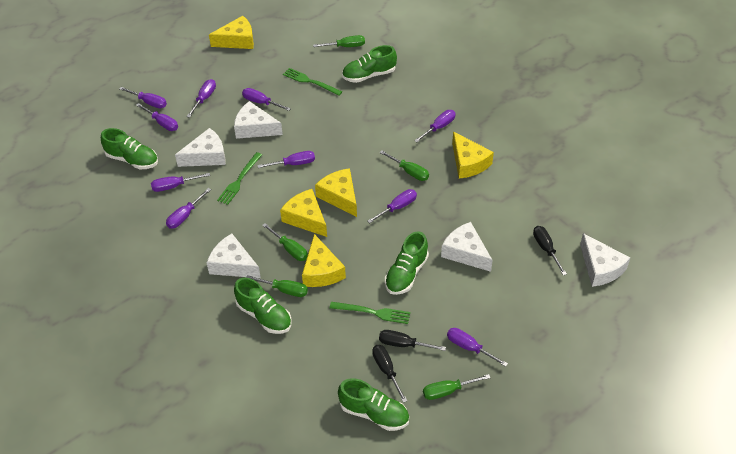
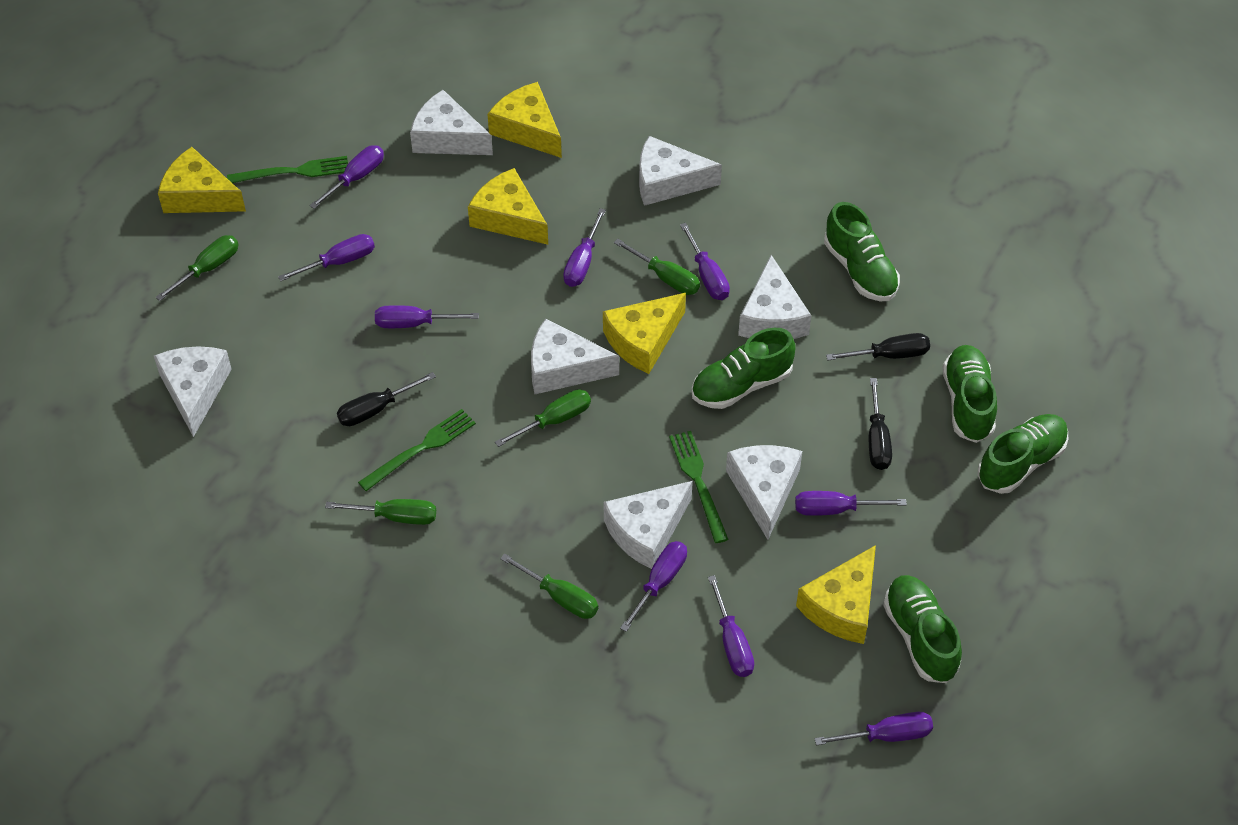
purple screwdriver: 10 -> 9
white cheese: 5 -> 7

